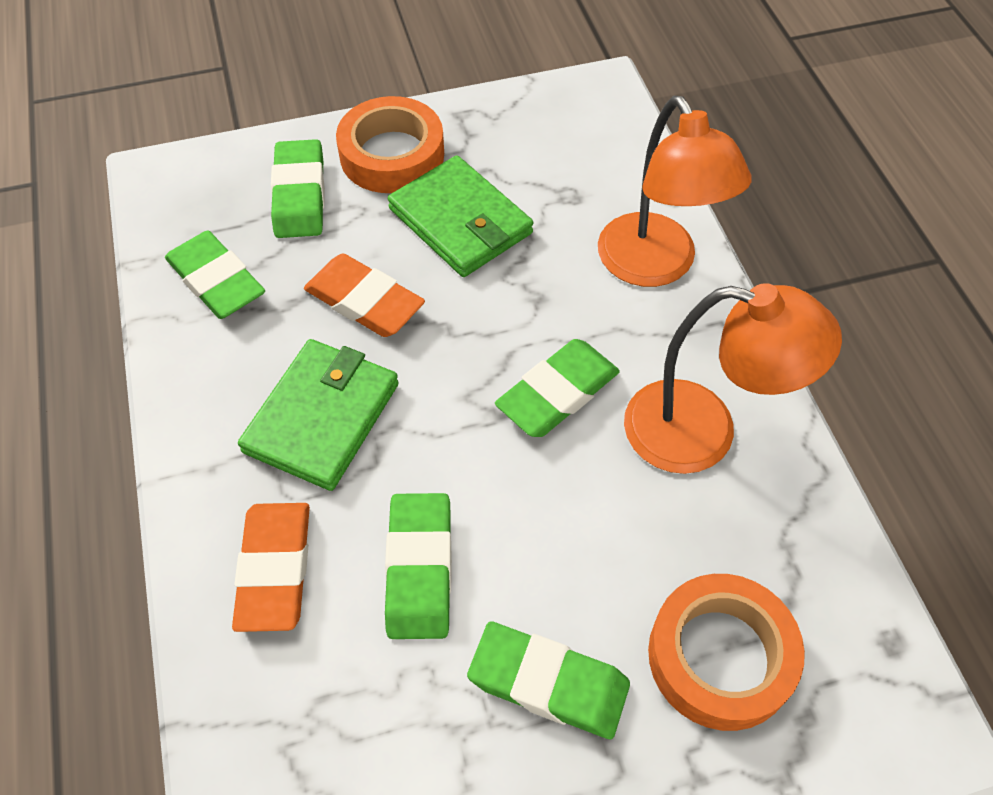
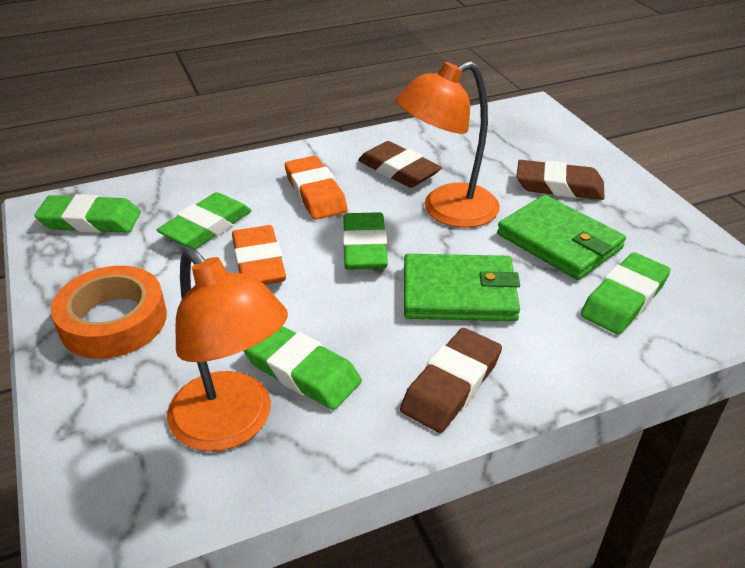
brown eraser: 0 -> 3
orange tape: 2 -> 1

